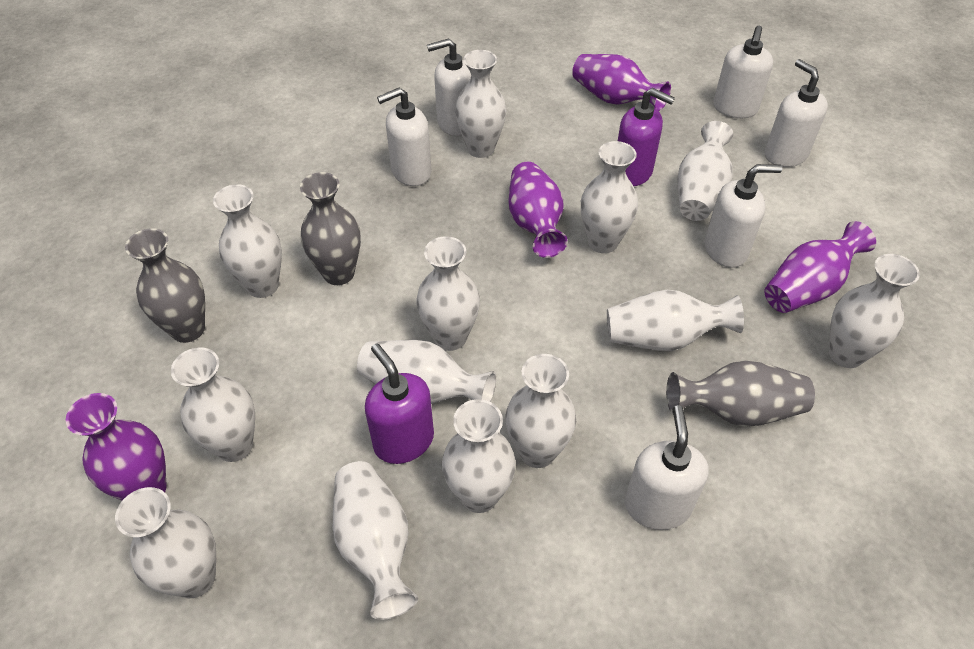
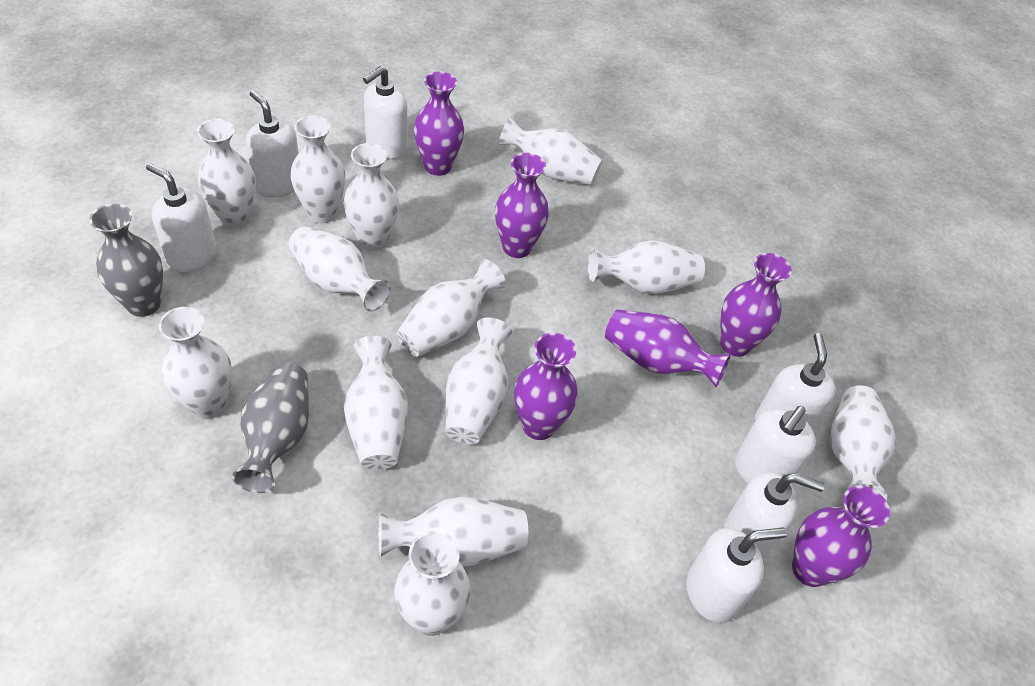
grey vase: 3 -> 2
purple soap dispenser: 2 -> 0
purple vase: 4 -> 6
white soap dispenser: 6 -> 7

